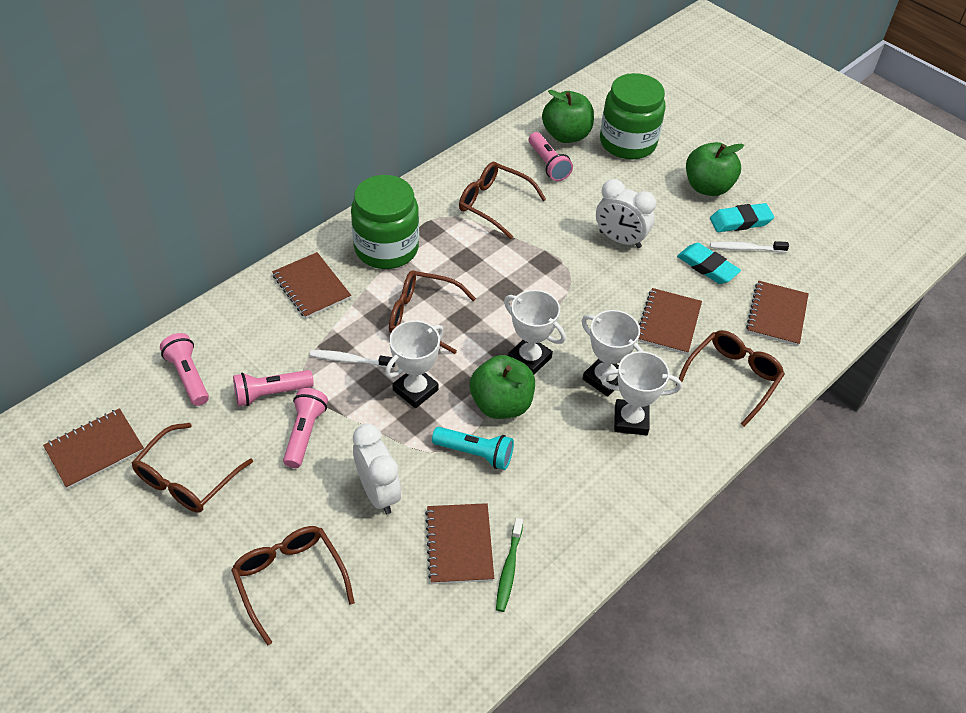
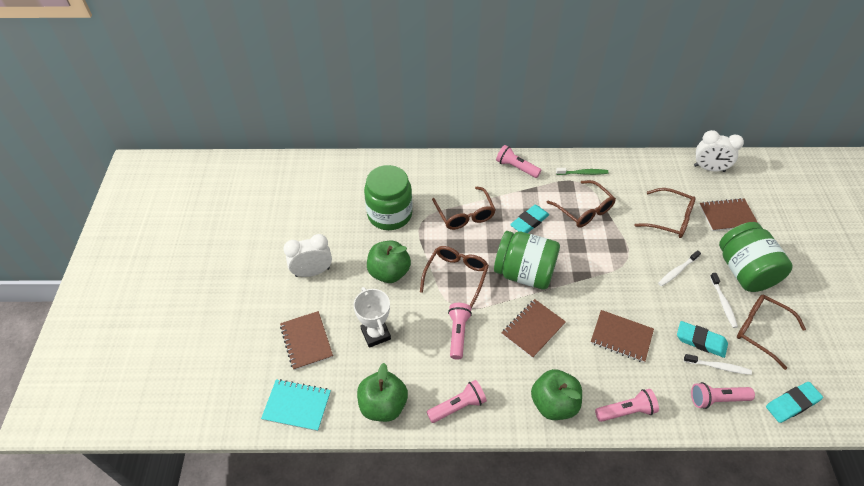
brown notebook: 5 -> 4
green jar: 2 -> 3
pink flashlight: 4 -> 5
turquoise eraser: 2 -> 3
turquoise flashlight: 1 -> 0
turquoise notebook: 0 -> 1
white toothbrush: 2 -> 3
white trophy: 4 -> 1

